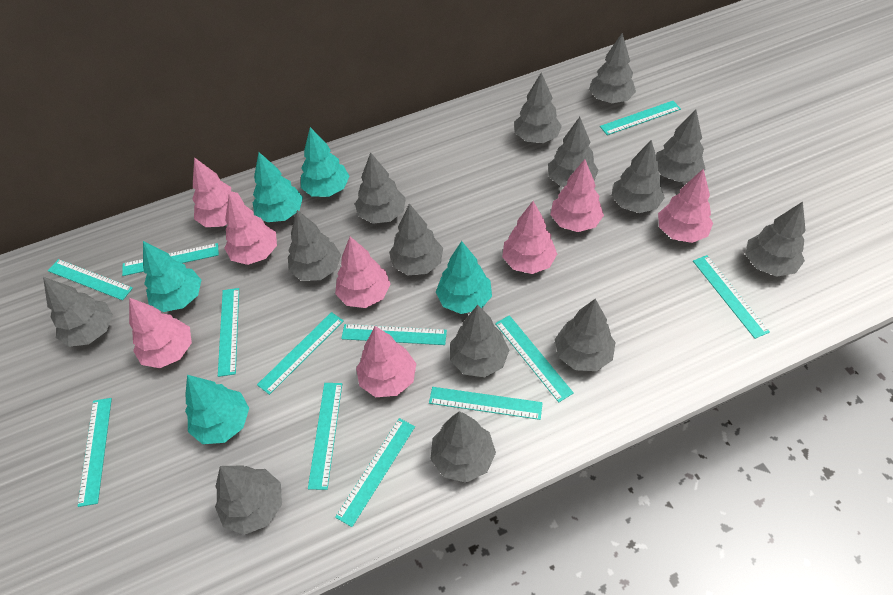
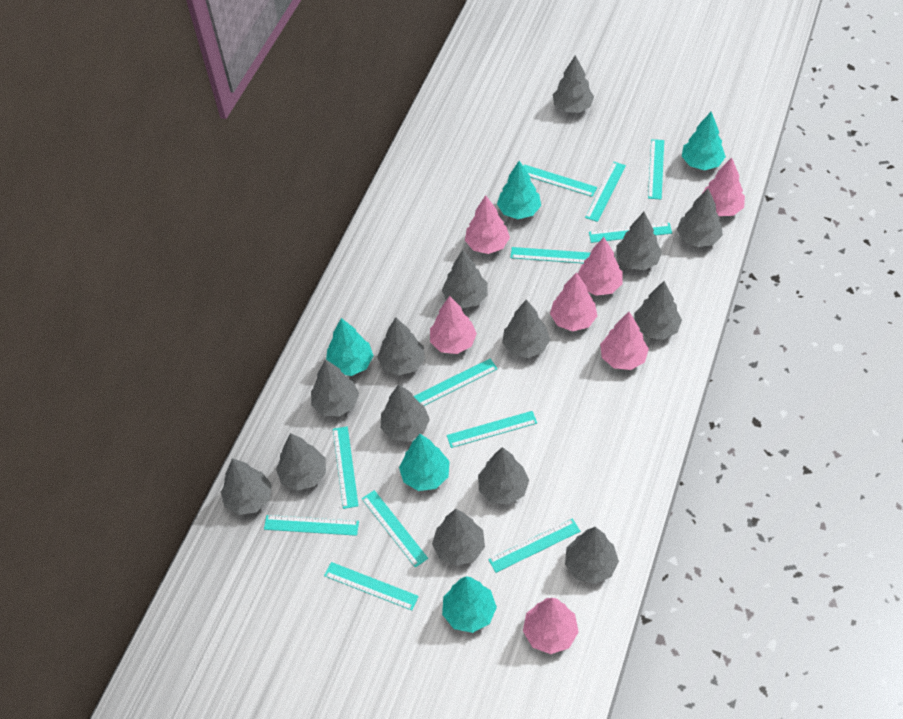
pink tree: 8 -> 7

